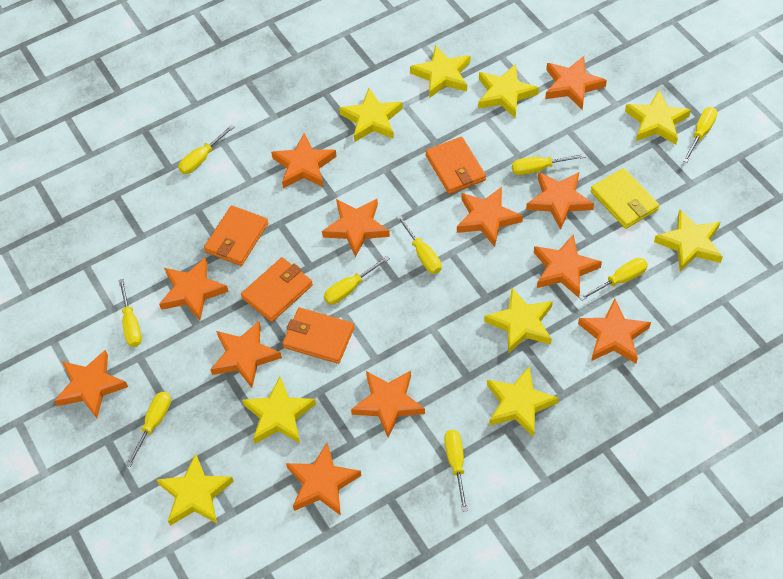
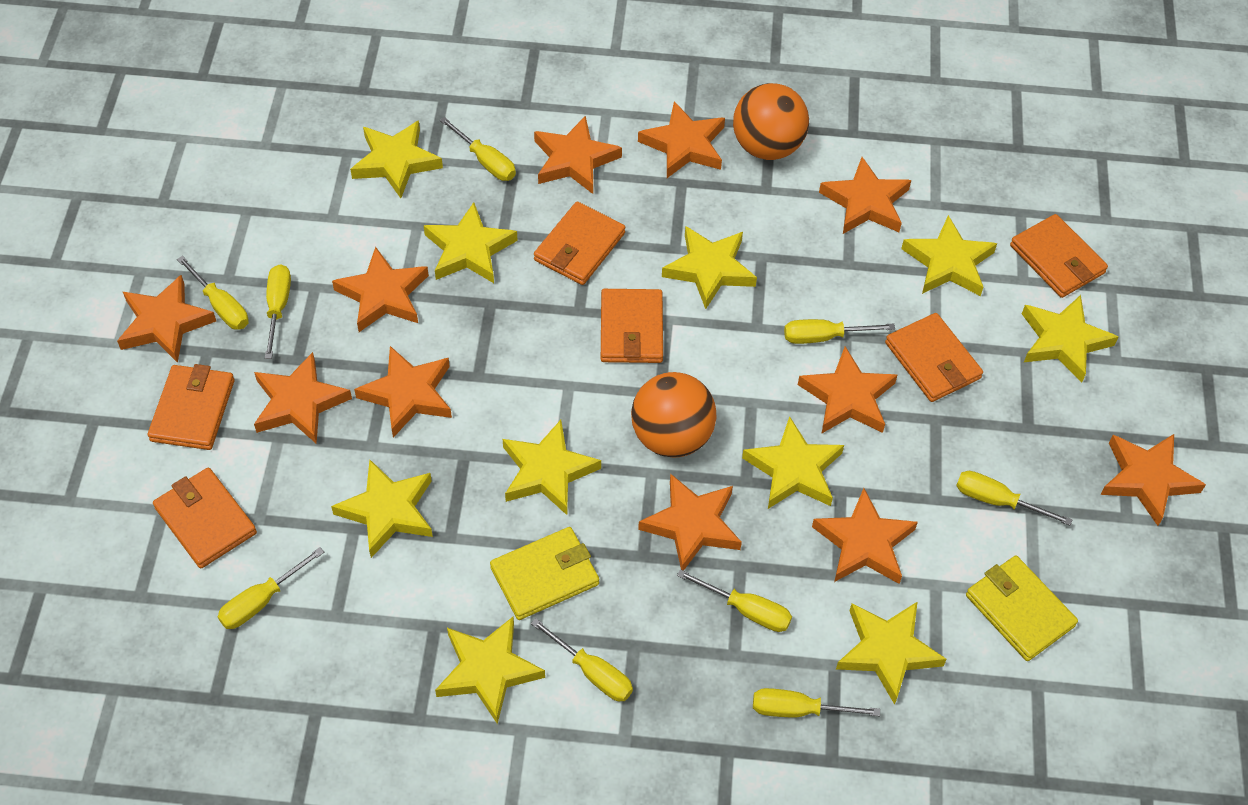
orange ball: 0 -> 2
orange star: 12 -> 11
orange wallet: 4 -> 6
yellow star: 9 -> 10
yellow wallet: 1 -> 2

